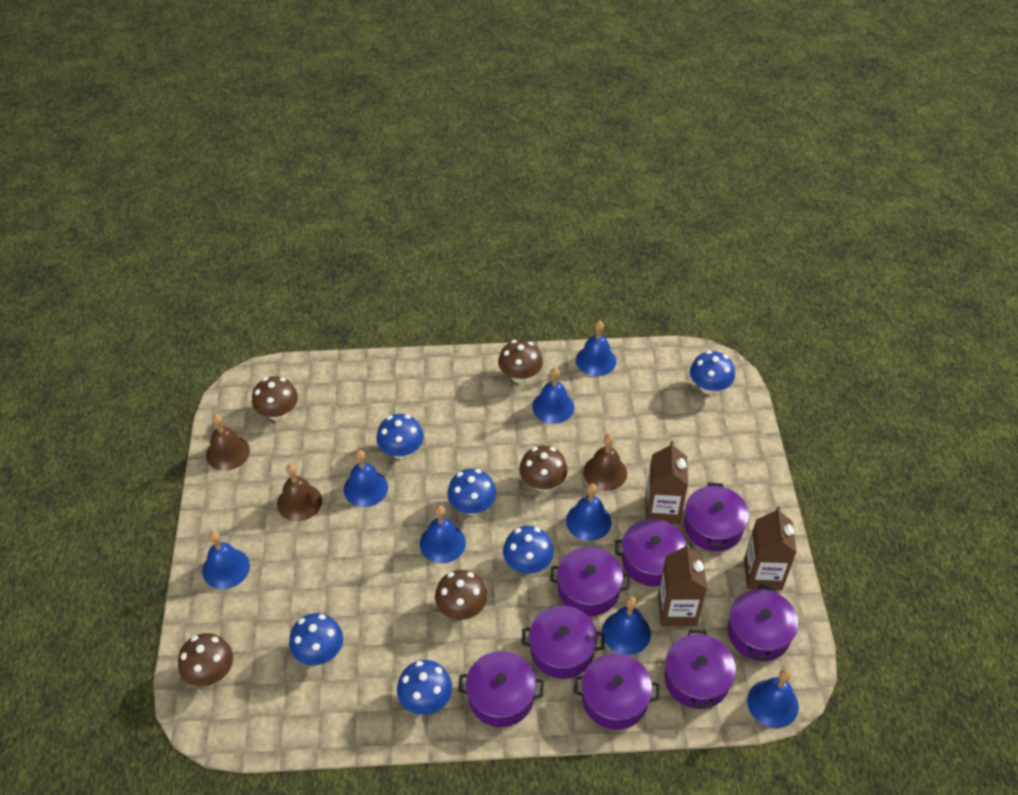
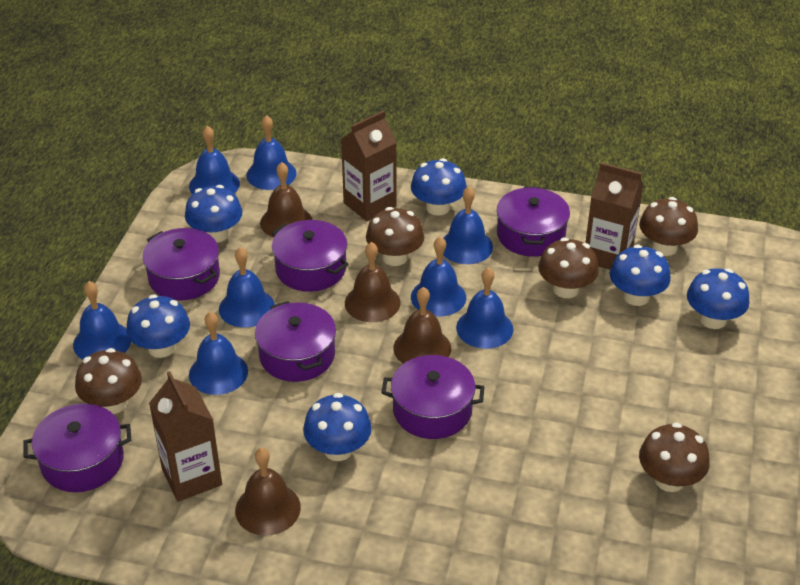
brown bell: 3 -> 4
purple pot: 8 -> 6

